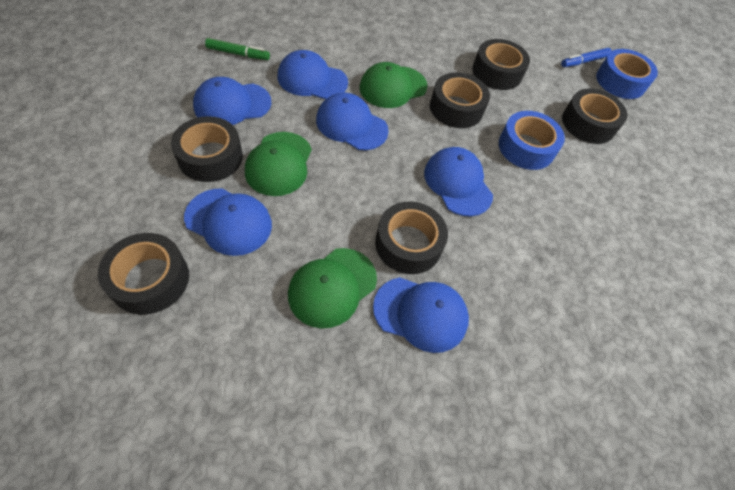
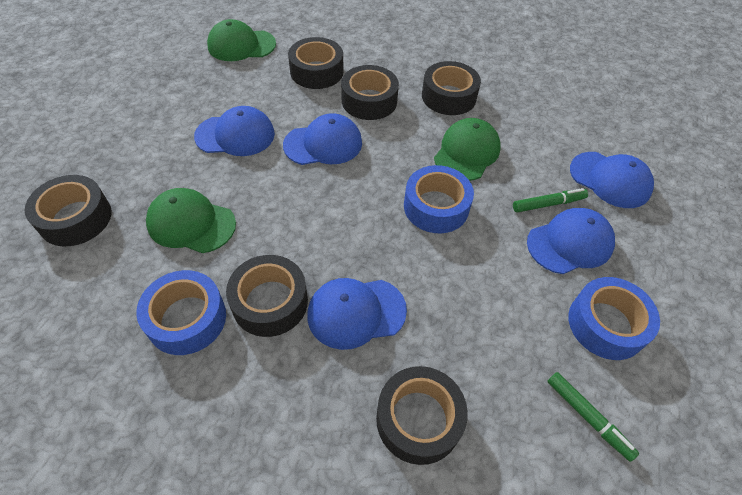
blue cap: 6 -> 5
blue marker: 1 -> 0
blue tape: 2 -> 3
green marker: 1 -> 2

